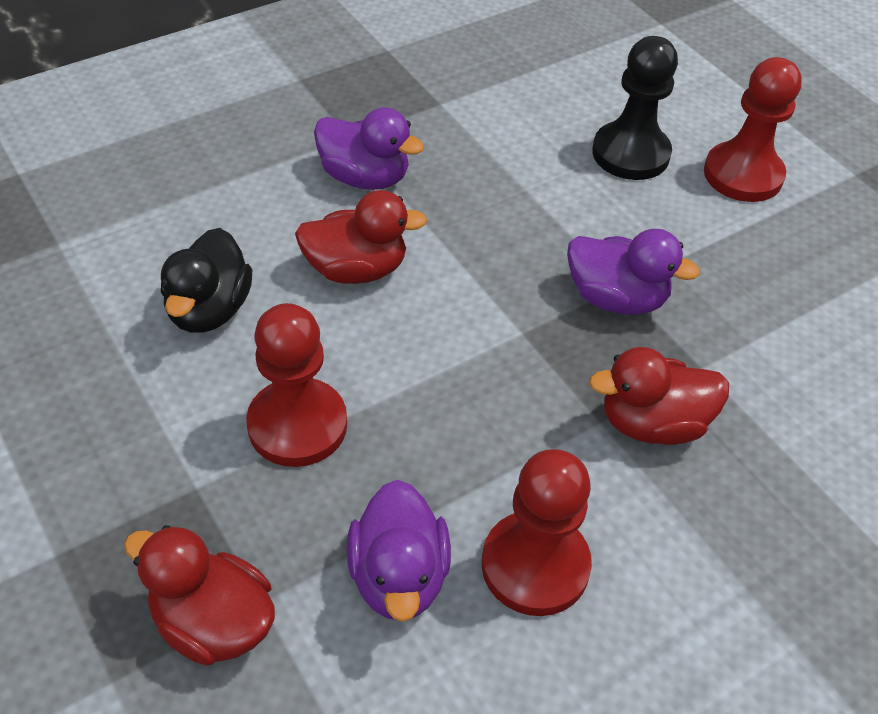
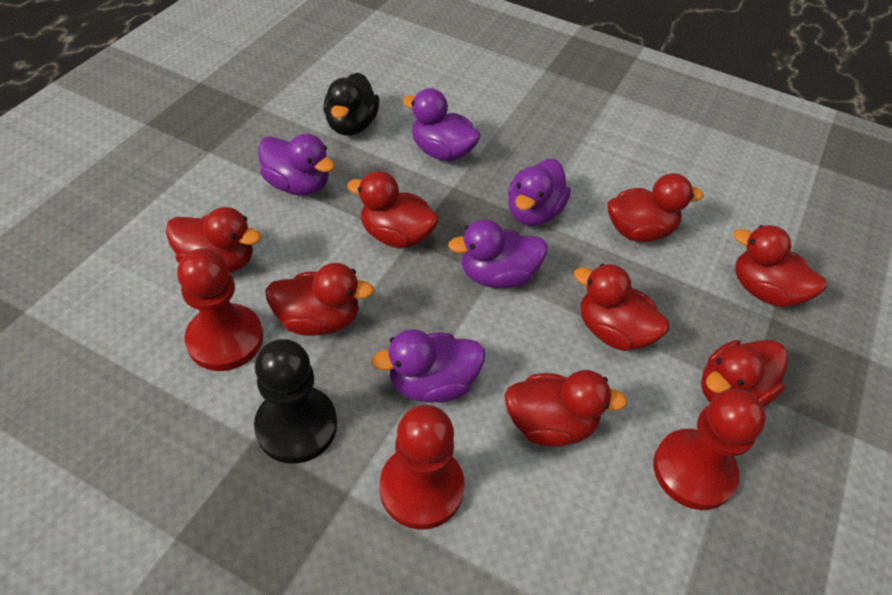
purple duck: 3 -> 5
red duck: 3 -> 8

